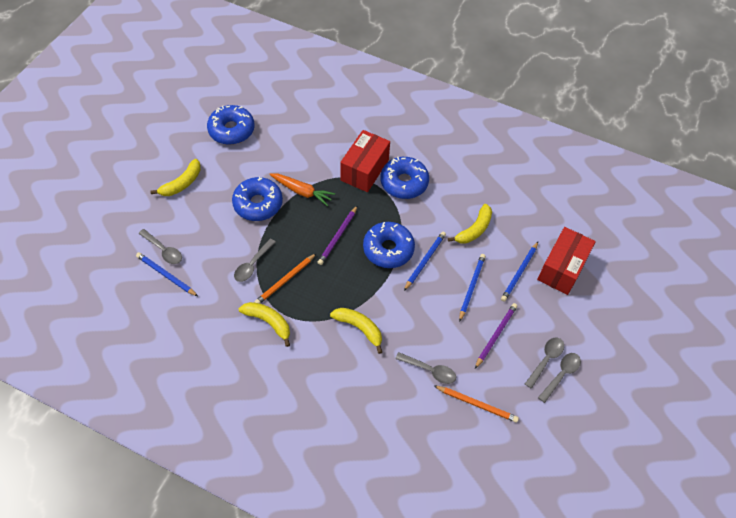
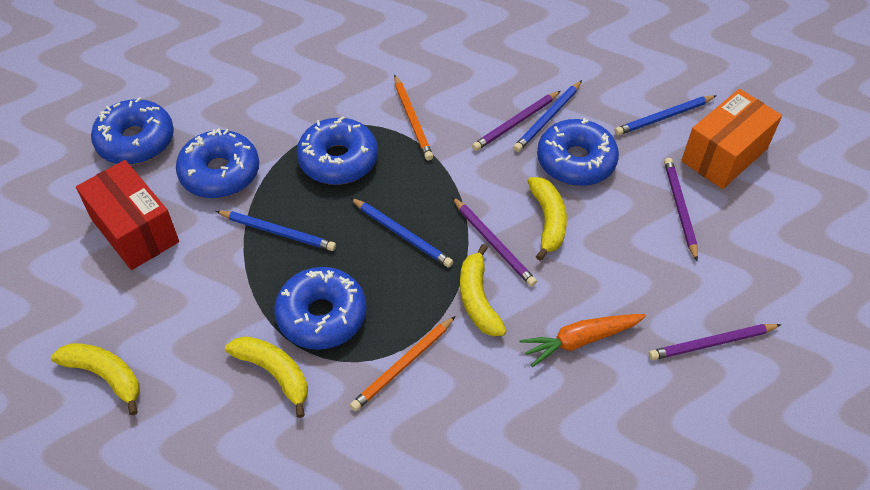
blue donut: 4 -> 5
grey spoon: 5 -> 0
orange box: 0 -> 1
purple pencil: 2 -> 4
red box: 2 -> 1

